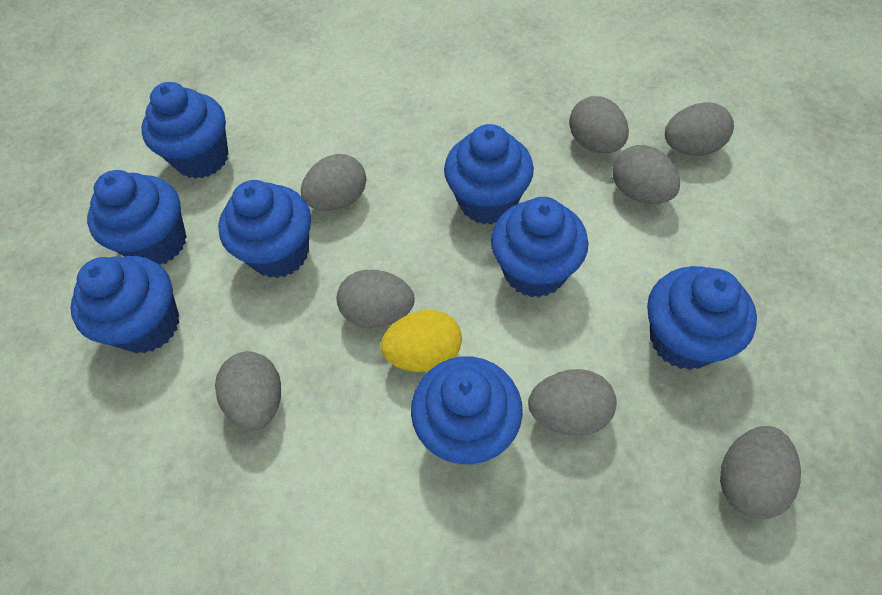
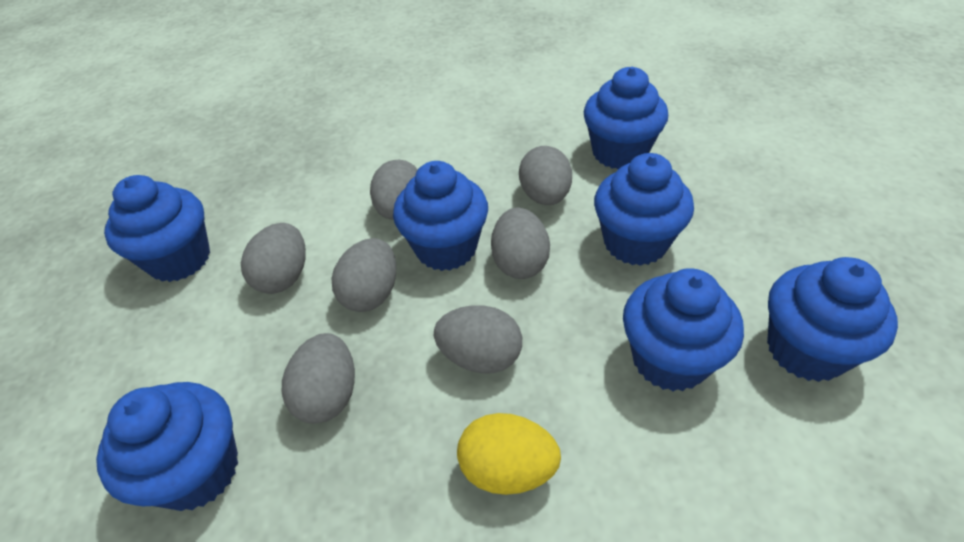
blue cupcake: 8 -> 7
grey egg: 8 -> 7

